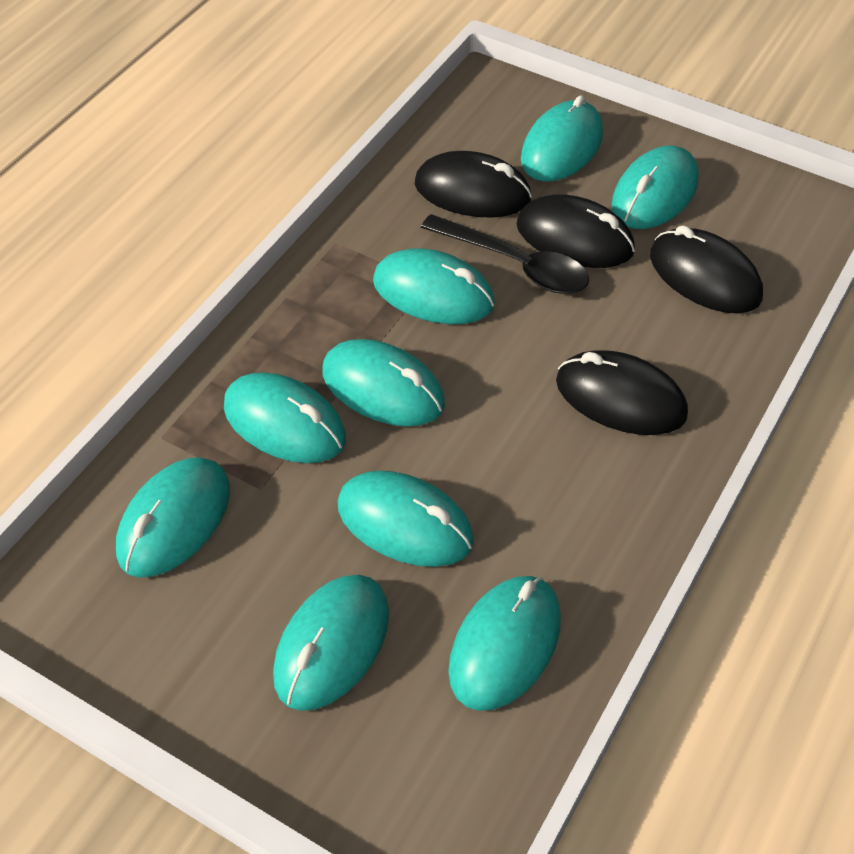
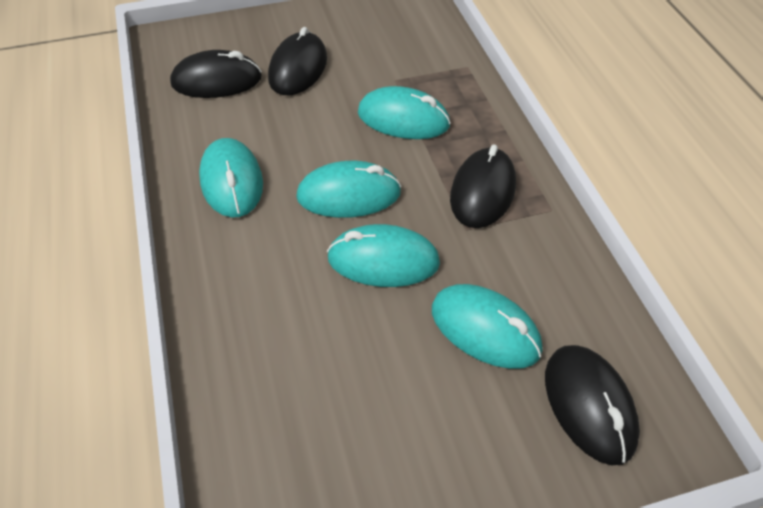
black spoon: 1 -> 0
turquoise mouse: 9 -> 5

